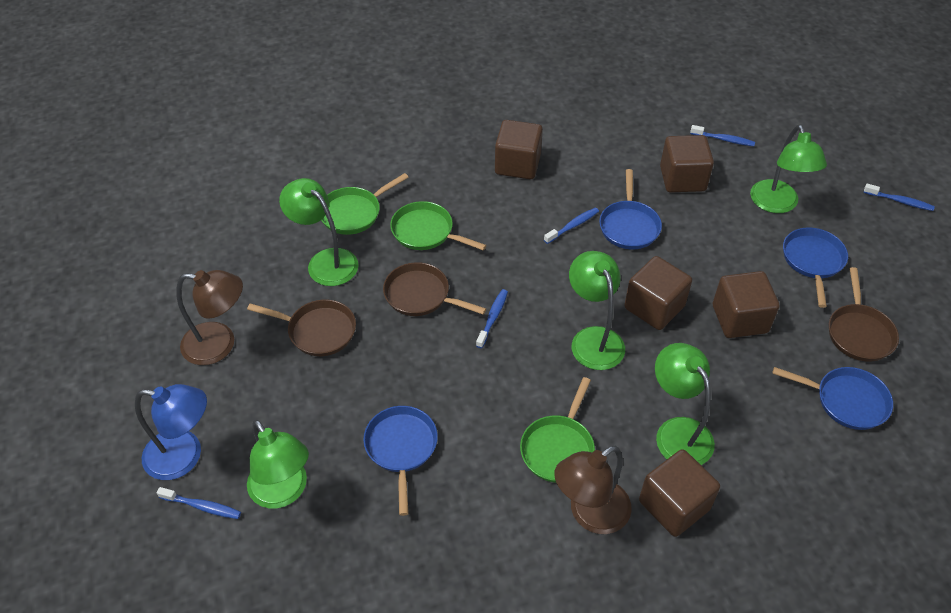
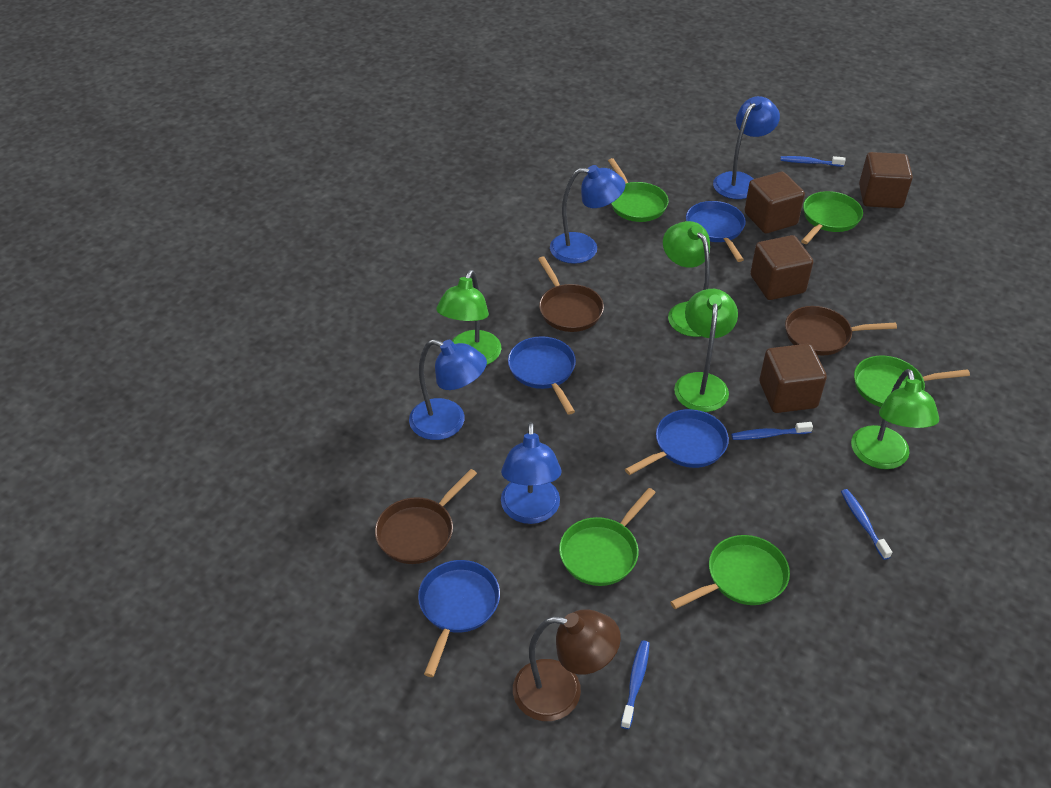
blue lamp: 1 -> 4
blue toothbrush: 5 -> 4
brown cube: 5 -> 4
brown lamp: 2 -> 1
green lamp: 5 -> 4
green pan: 3 -> 5

